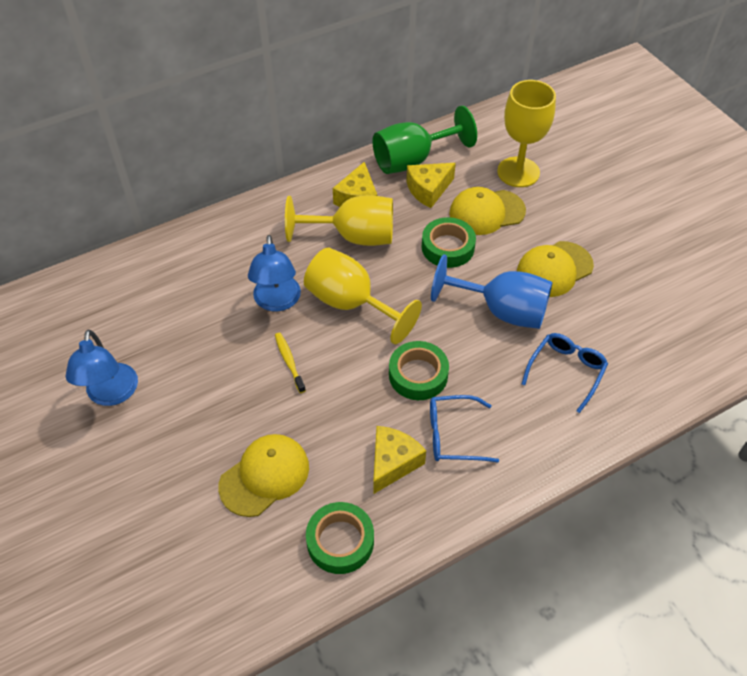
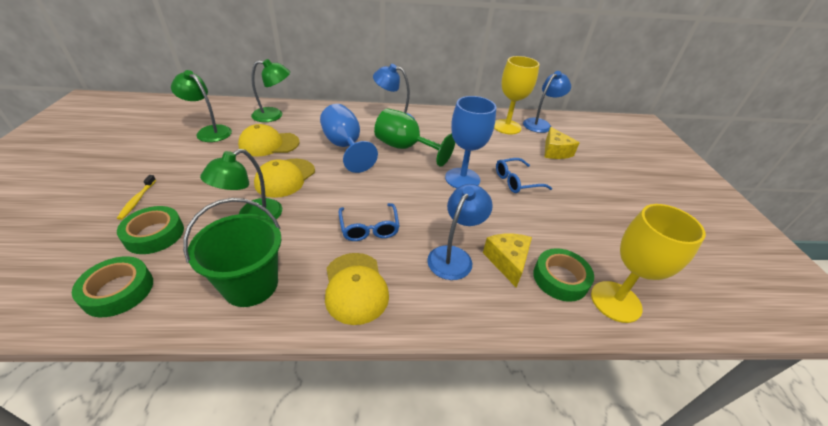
blue goblet: 1 -> 2
blue lamp: 2 -> 3
green bucket: 0 -> 1
green lamp: 0 -> 3
yellow cheese: 3 -> 2
yellow goblet: 3 -> 2

